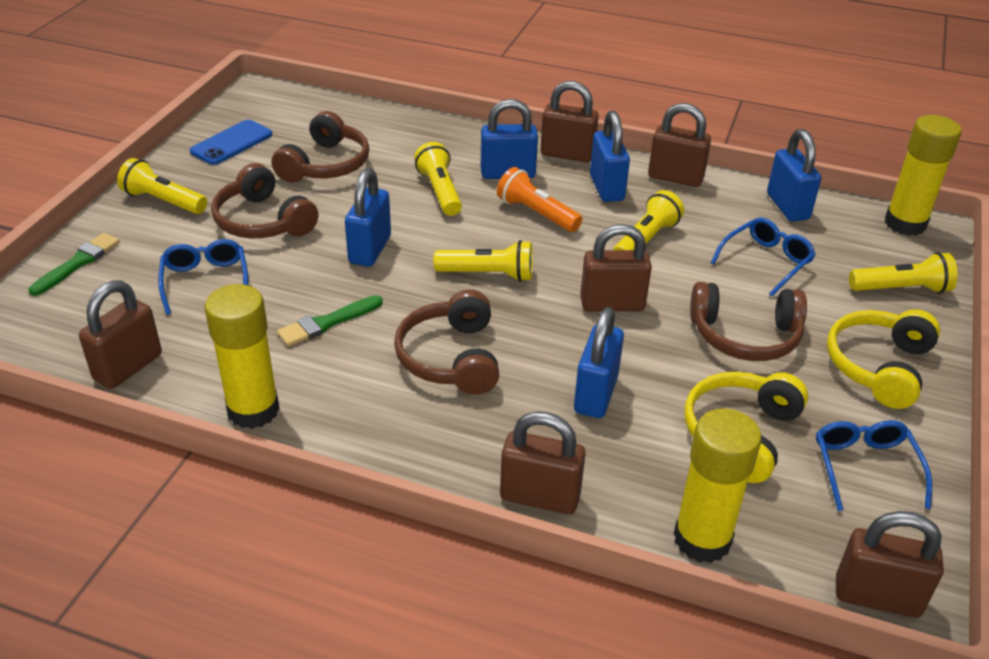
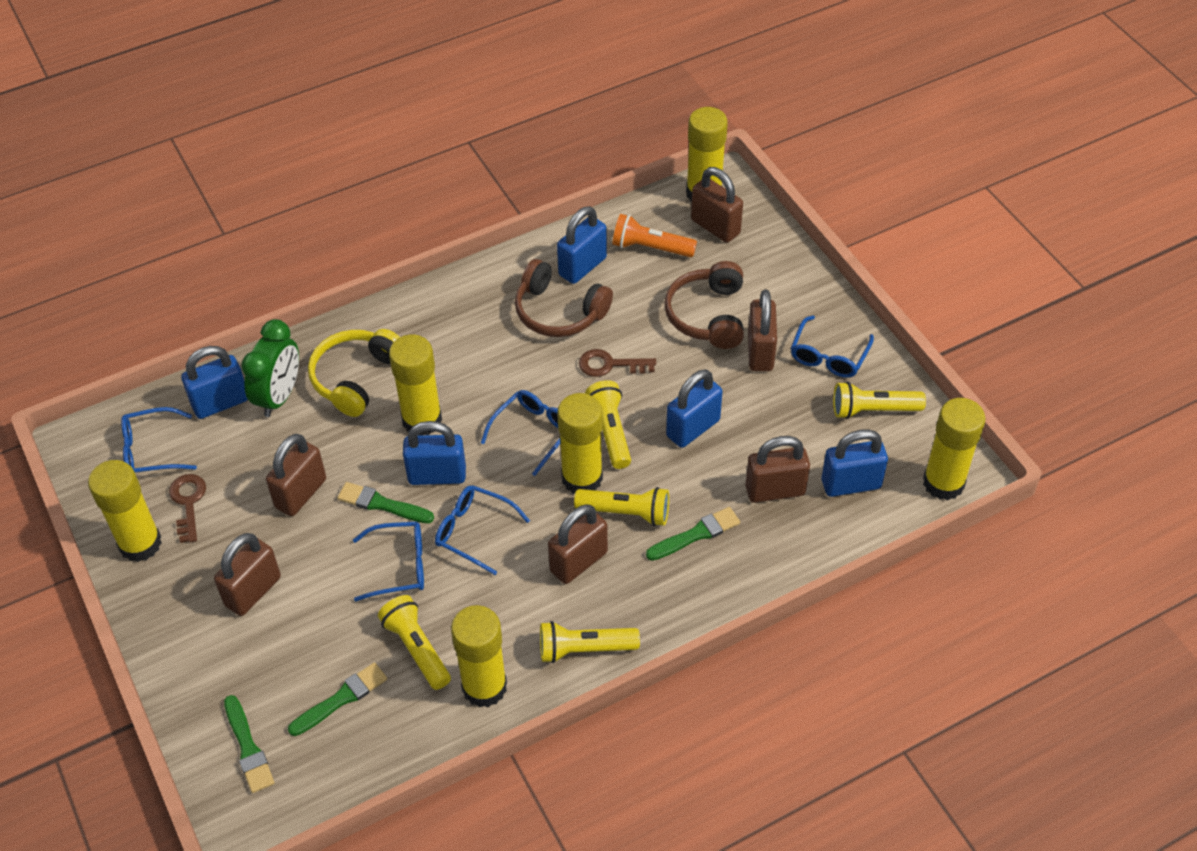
blue glasses: 3 -> 5
blue phone: 1 -> 0
brown headphones: 4 -> 2
brown key: 0 -> 2
green brush: 2 -> 4
green clock: 0 -> 1
yellow glue stick: 3 -> 6
yellow headphones: 2 -> 1

